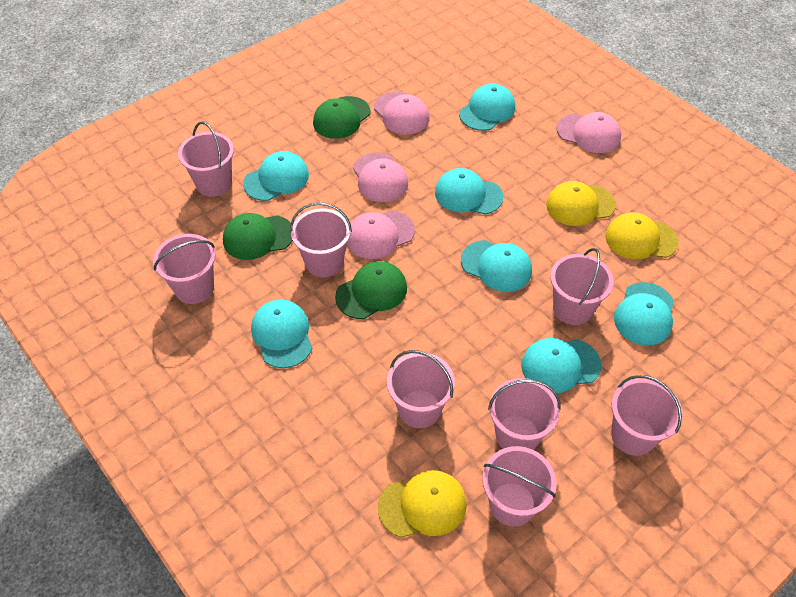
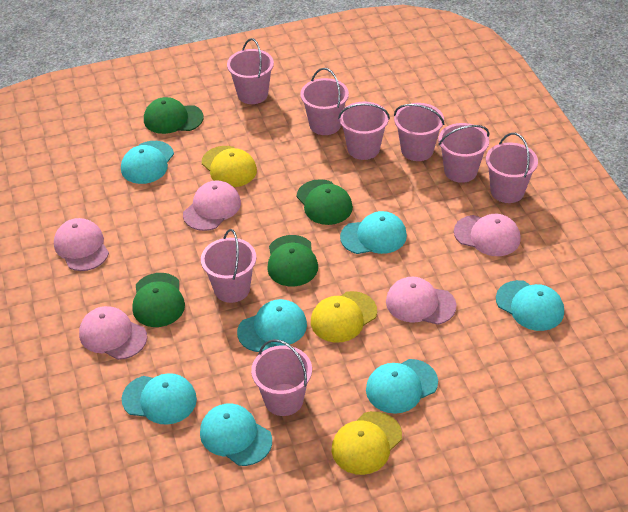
green cap: 3 -> 4
pink cap: 4 -> 5

